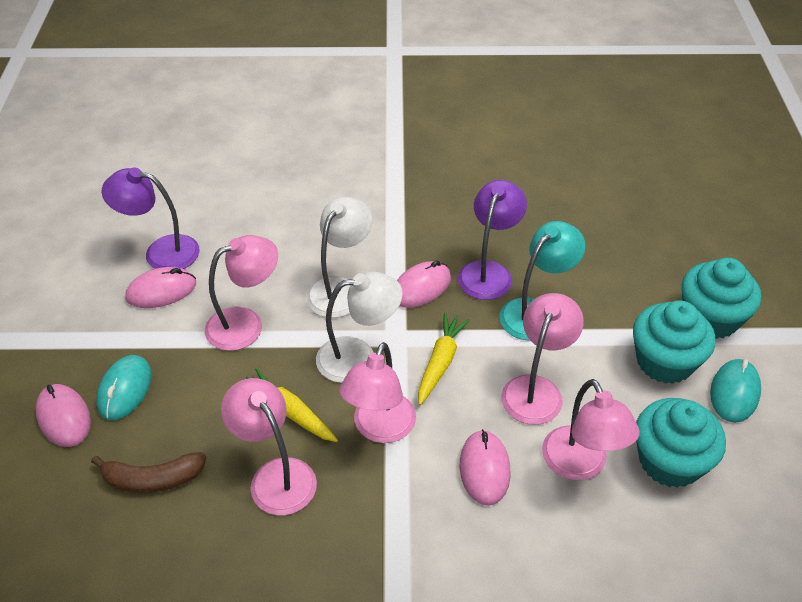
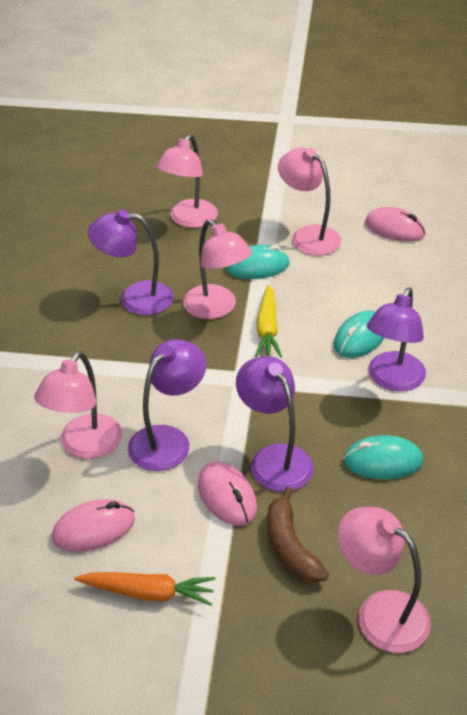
orange carrot: 0 -> 1
pink mouse: 4 -> 3
purple lamp: 2 -> 4
turquoise cupcake: 3 -> 0
turquoise lamp: 1 -> 0
turquoise mouse: 2 -> 3
white lamp: 2 -> 0
yellow carrot: 2 -> 1

